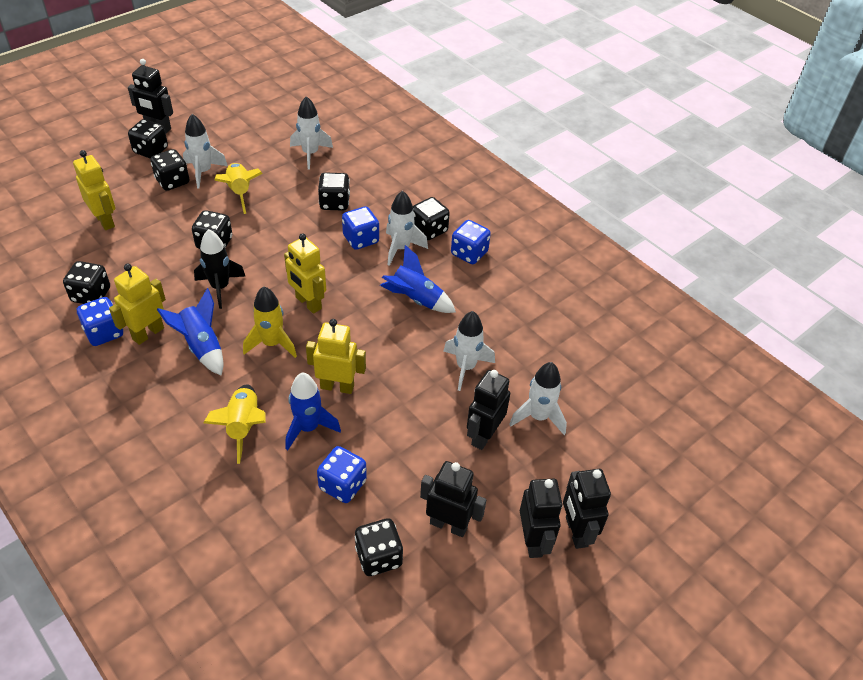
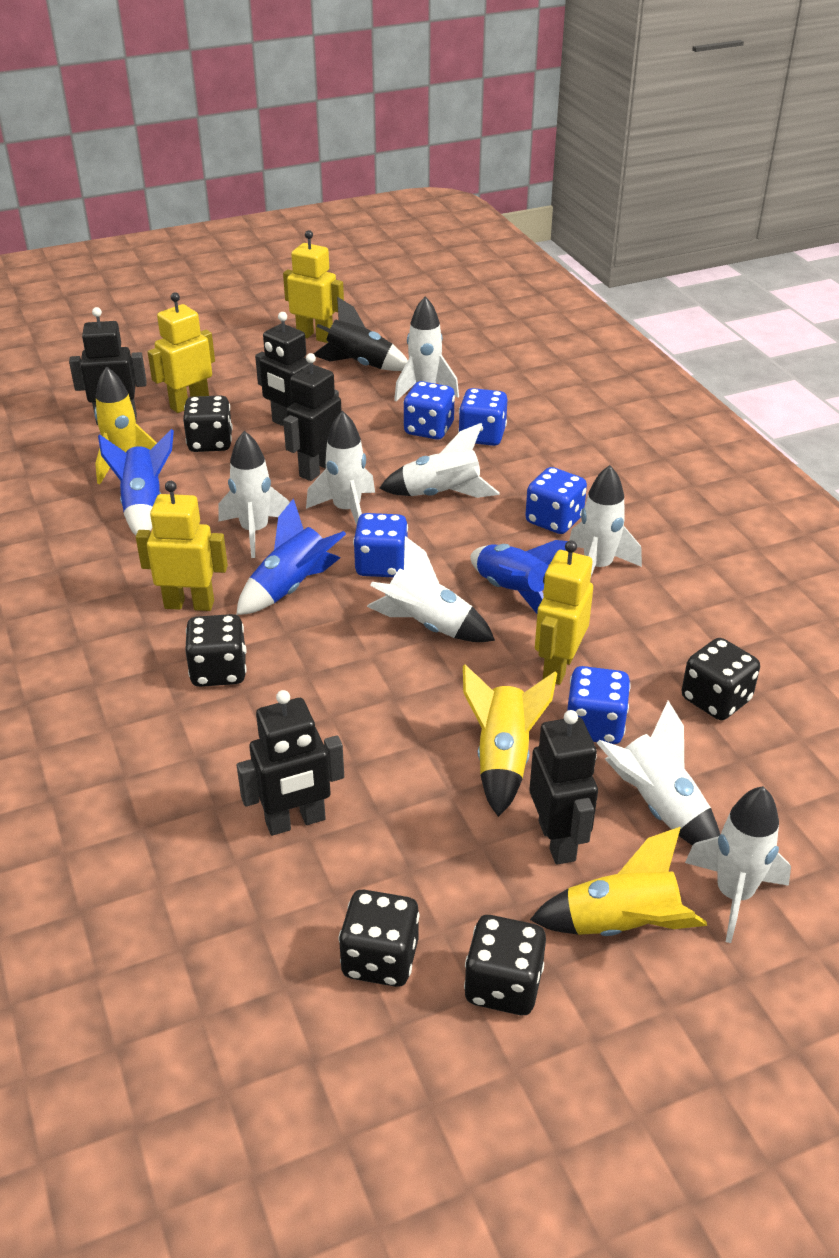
black dice: 7 -> 5
blue dice: 4 -> 5
white rocket: 5 -> 8

